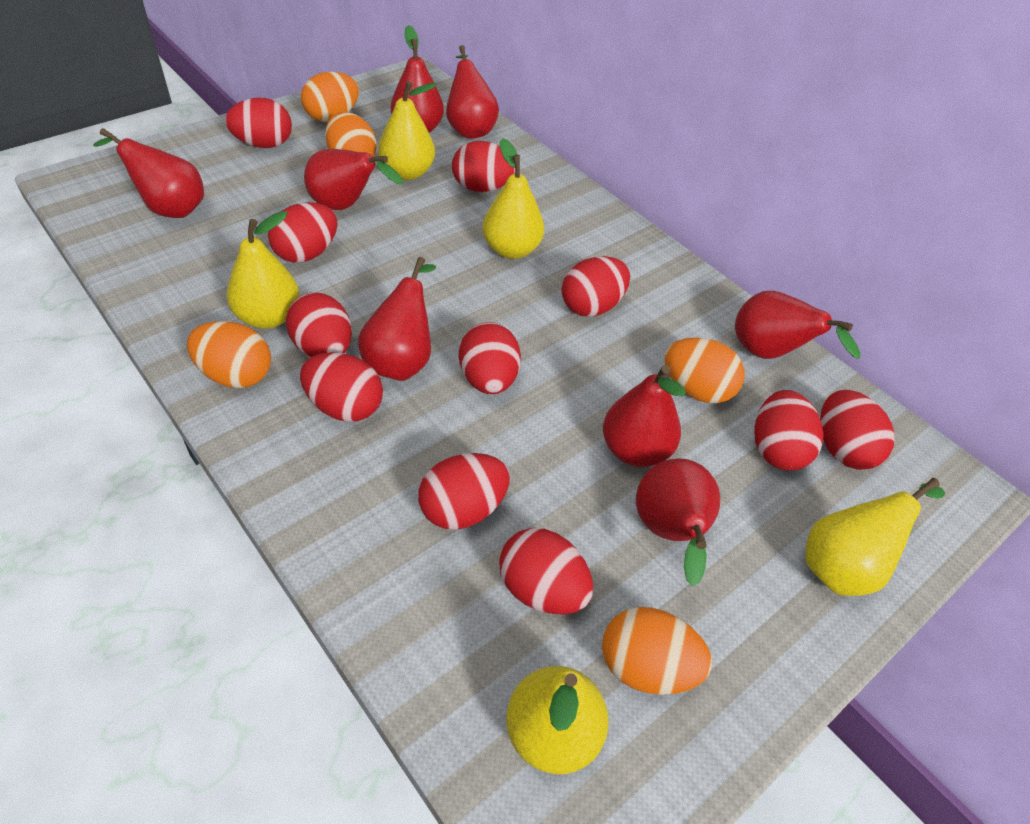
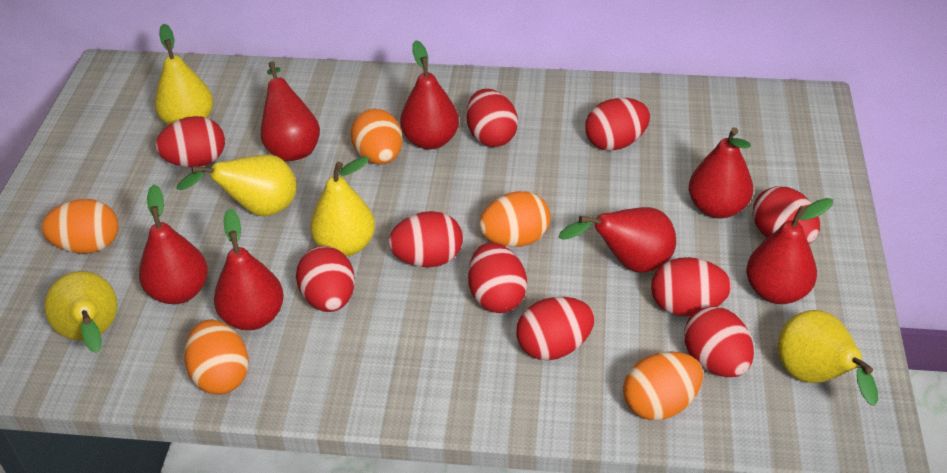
red egg: 11 -> 10
red pear: 8 -> 7

